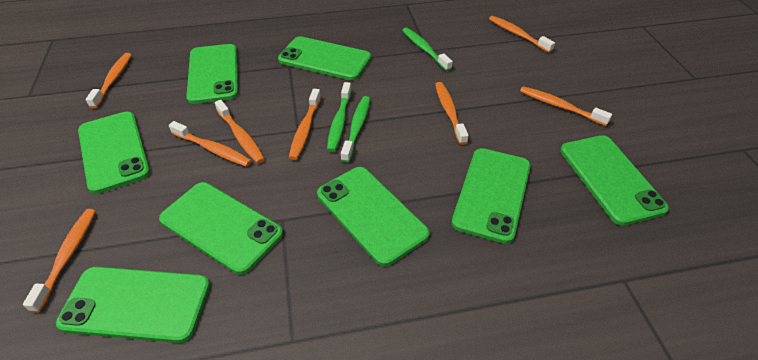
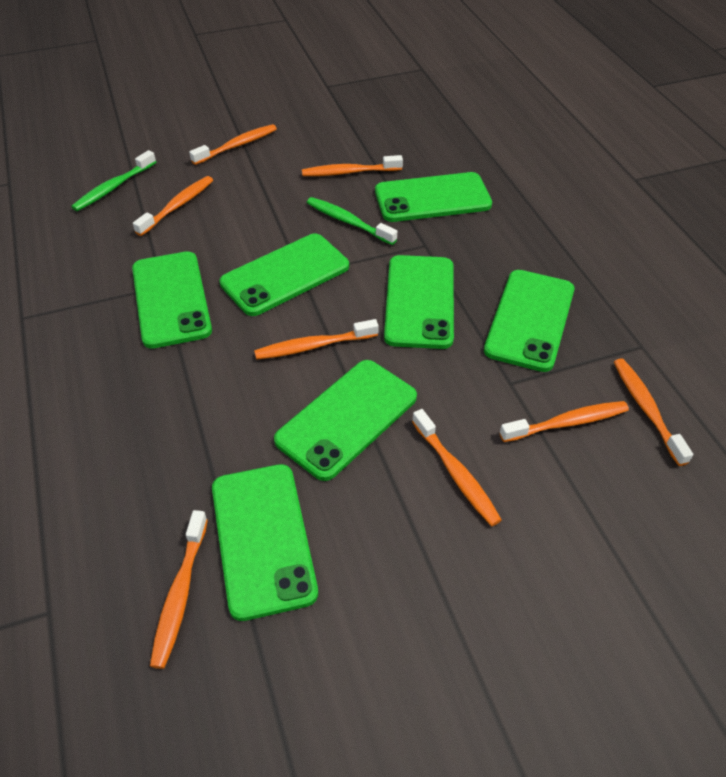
green phone: 8 -> 7
green toothbrush: 3 -> 2

